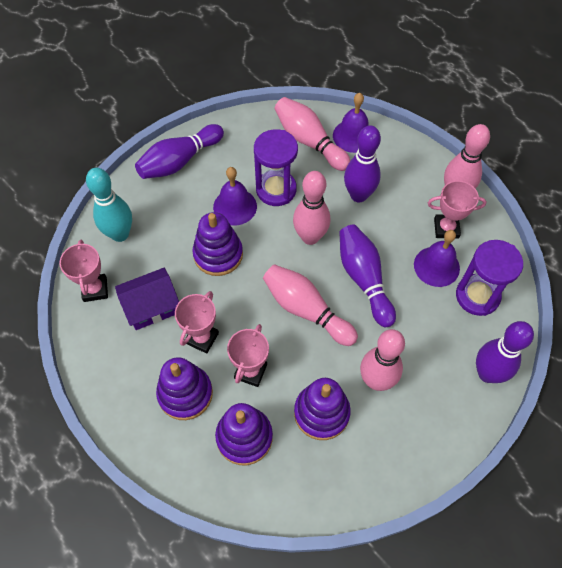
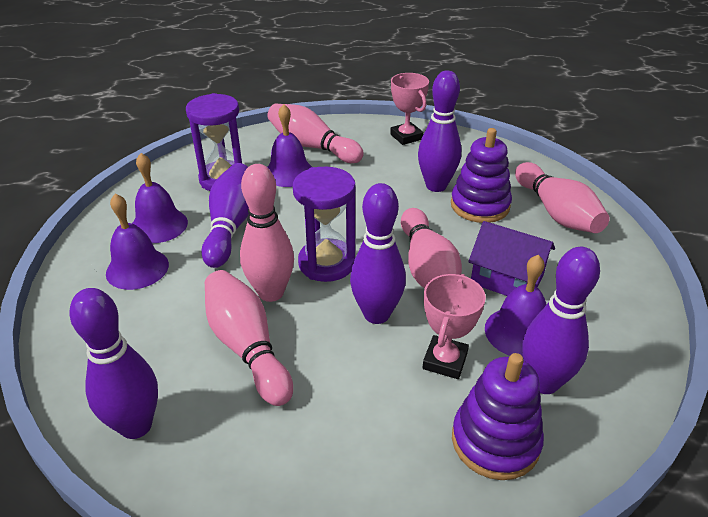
pink trophy: 4 -> 2
purple bell: 3 -> 4
purple bowling pin: 4 -> 5
purple stacking toy: 4 -> 2
turquoise bowling pin: 1 -> 0

